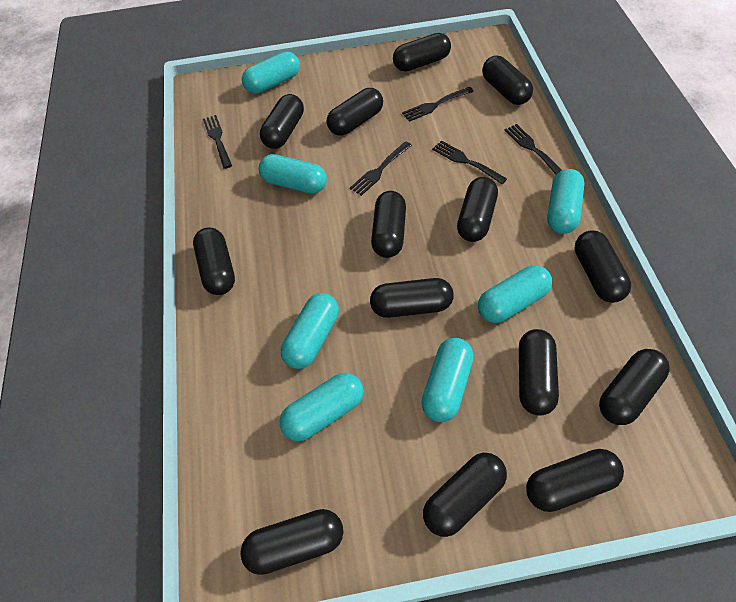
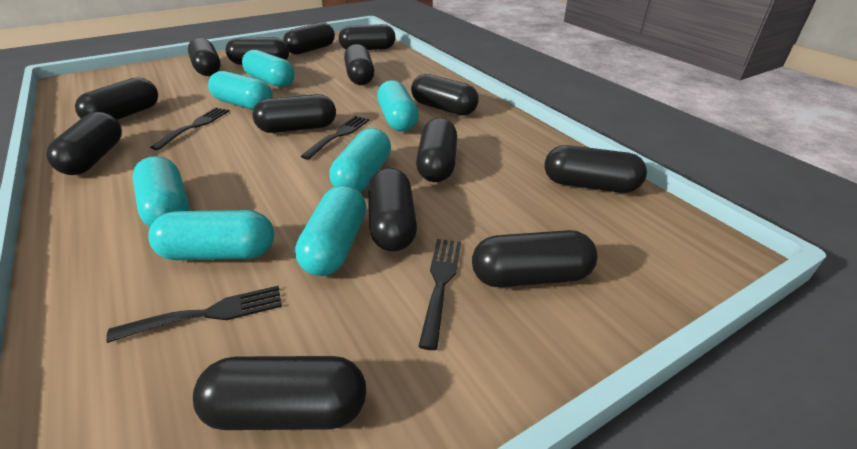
black fork: 5 -> 4

